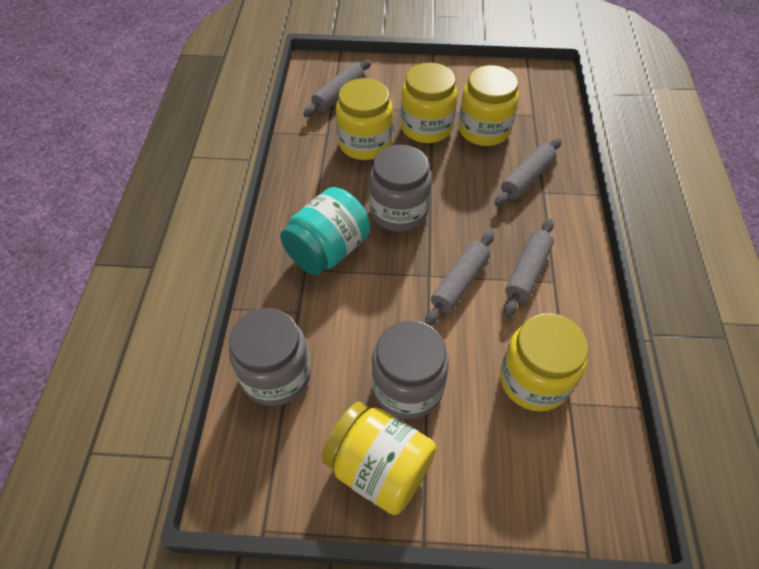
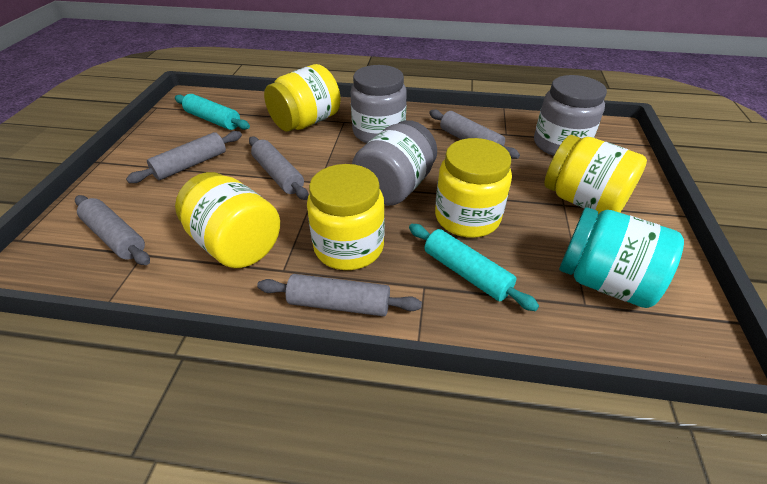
grey rolling pin: 4 -> 5
turquoise rolling pin: 0 -> 2

